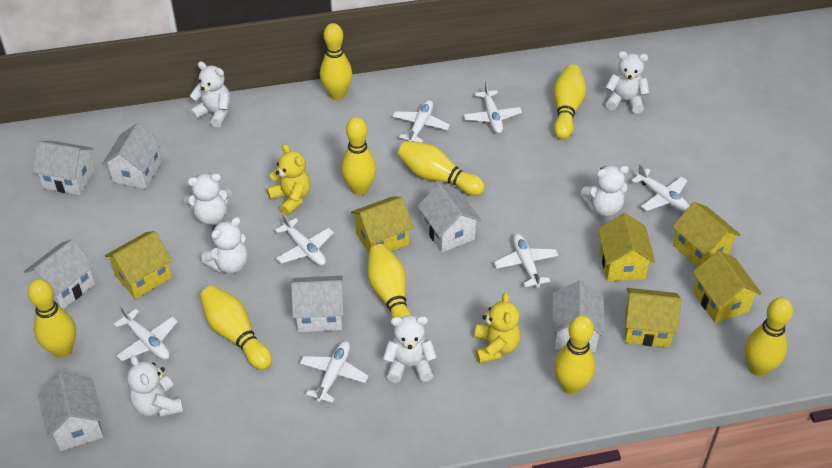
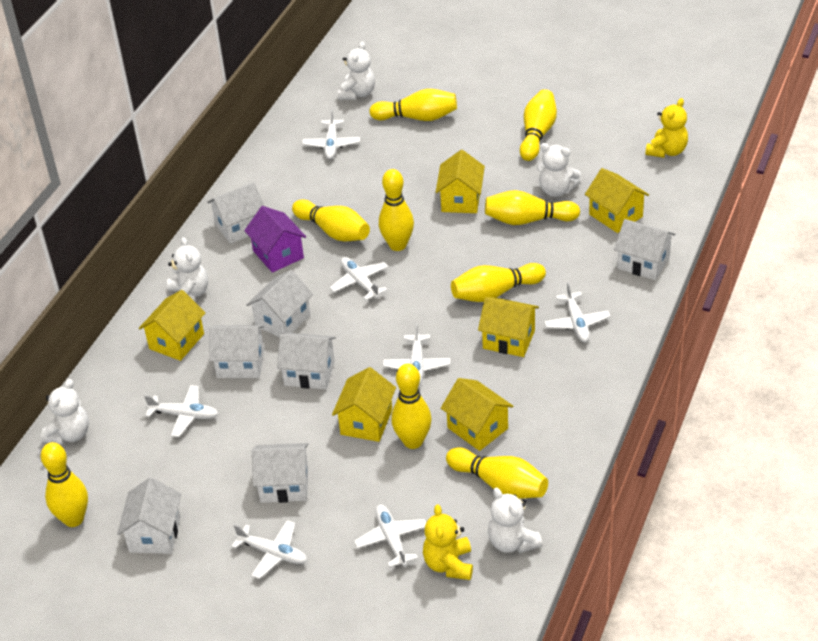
purple house: 0 -> 1
white teddy bear: 7 -> 5

